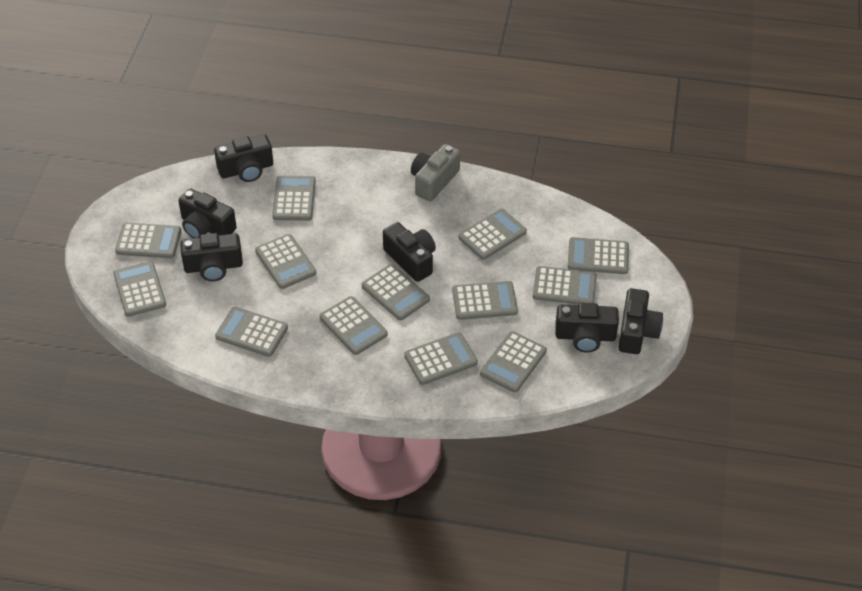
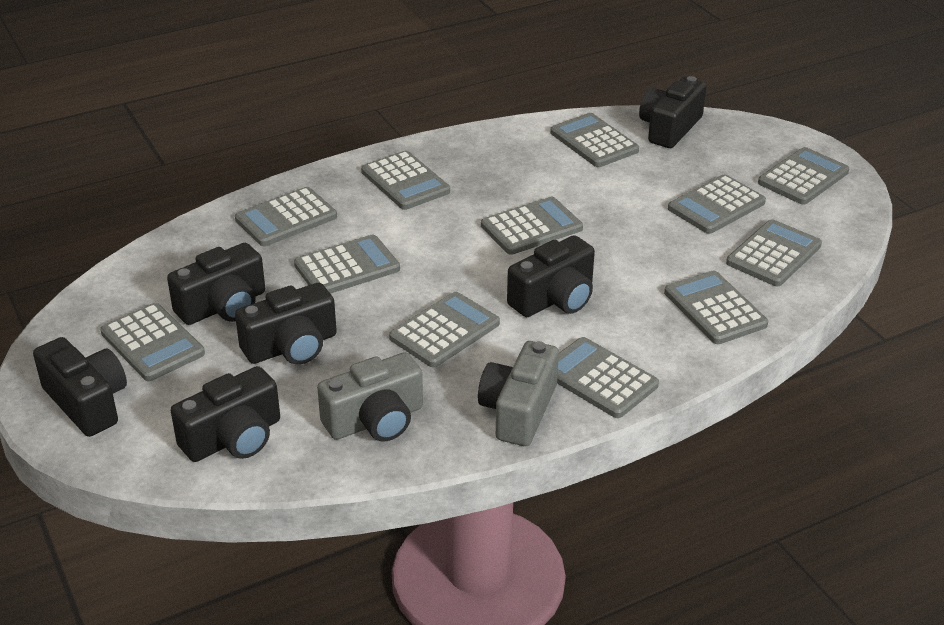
grey calculator: 13 -> 12
grey camera: 1 -> 2

